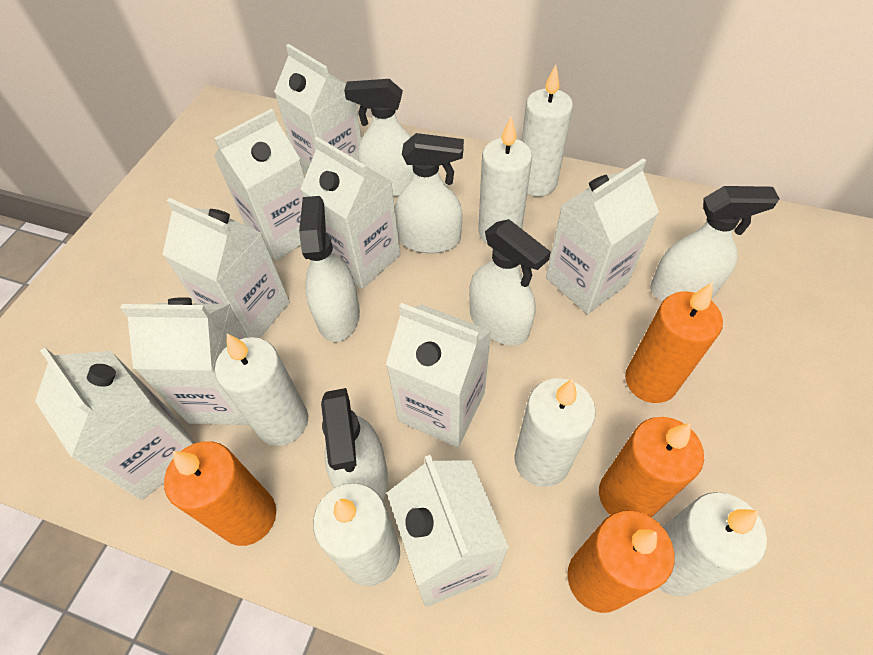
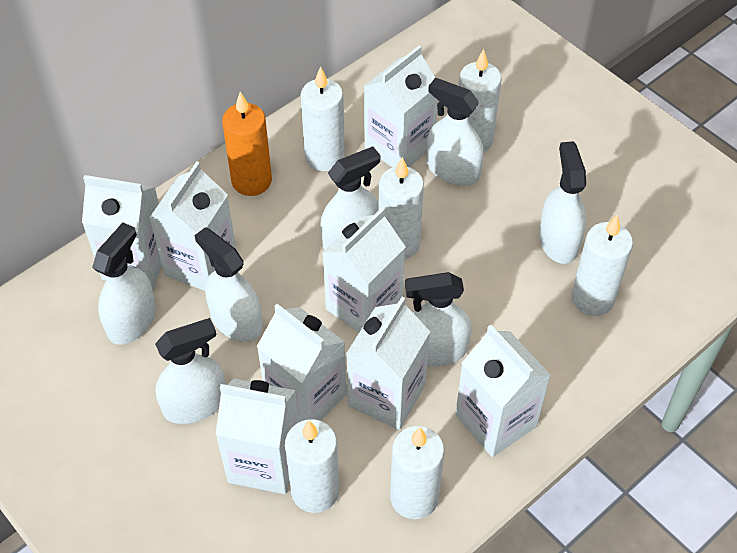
orange candle: 4 -> 1
white carton: 9 -> 8
white spray bottle: 6 -> 7

